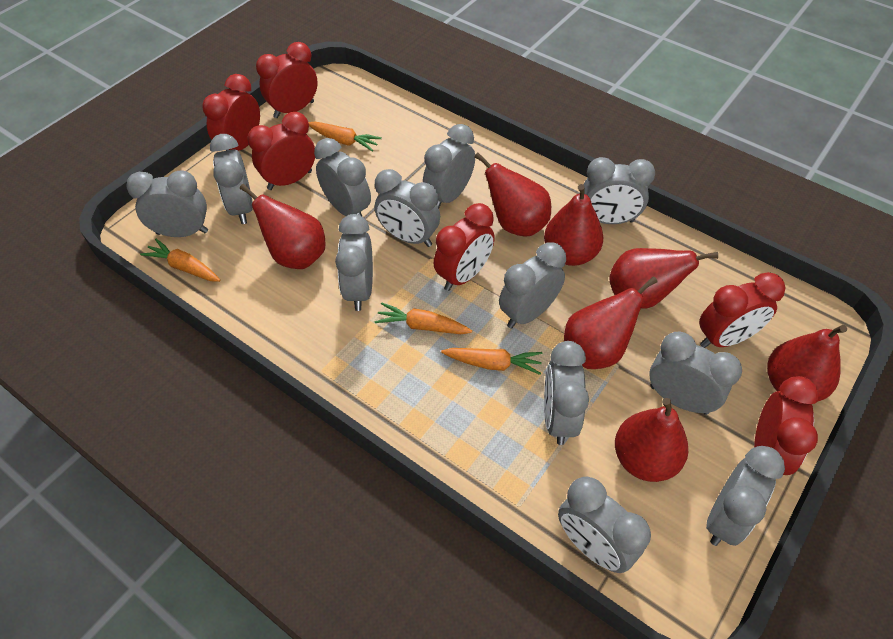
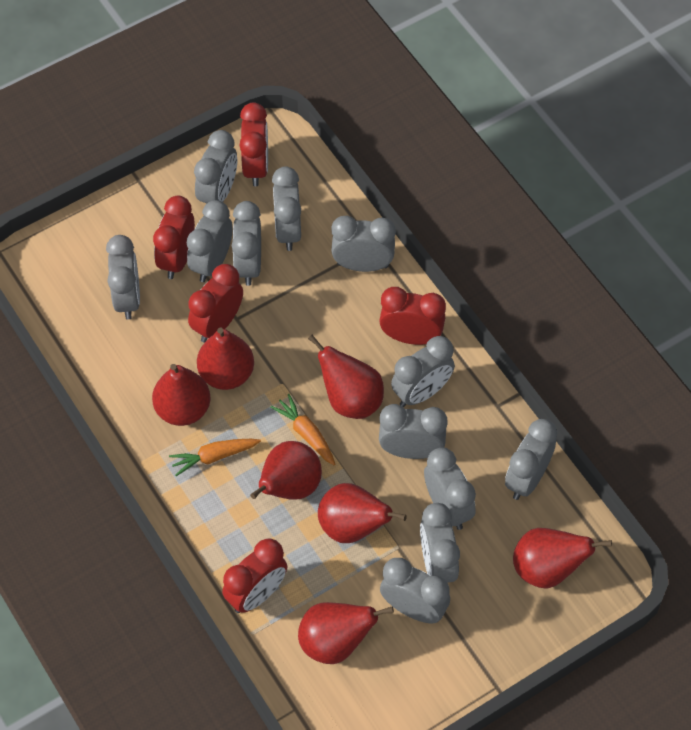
orange carrot: 4 -> 2
red clock: 6 -> 5

